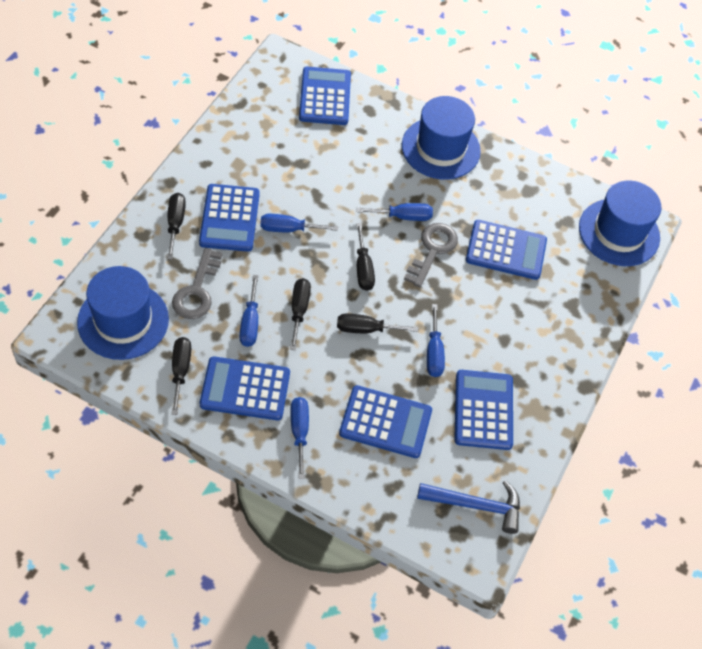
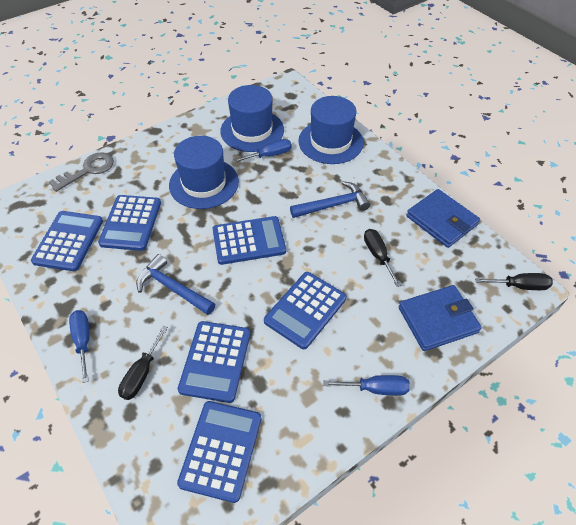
black screwdriver: 5 -> 3
blue hammer: 1 -> 2
blue screwdriver: 5 -> 3
blue wallet: 0 -> 2
grey key: 2 -> 1

